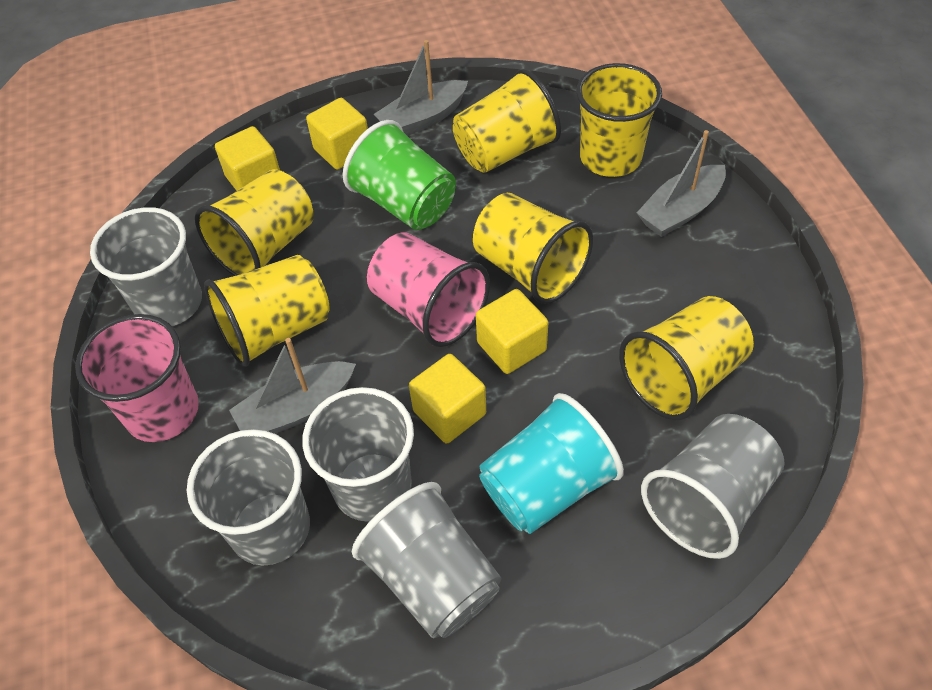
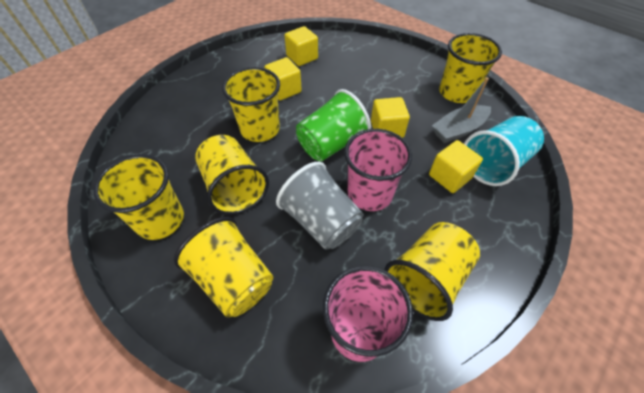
grey boat: 3 -> 1
grey cup: 5 -> 1

